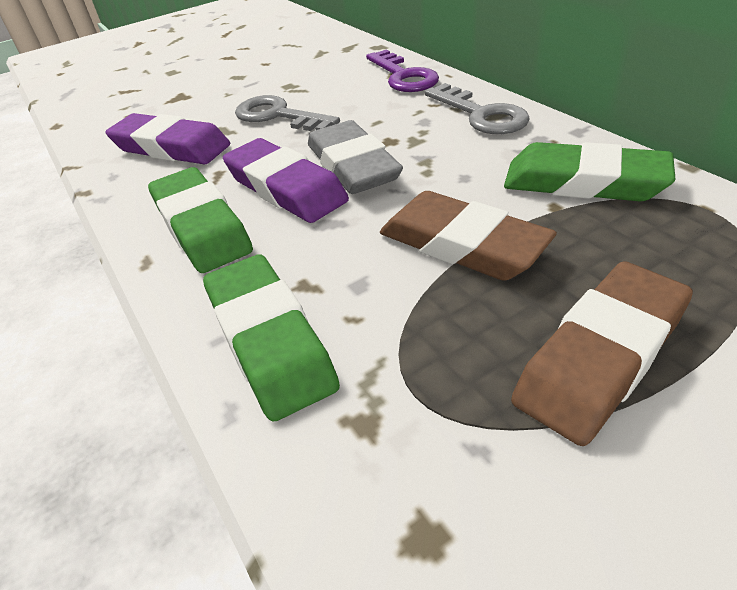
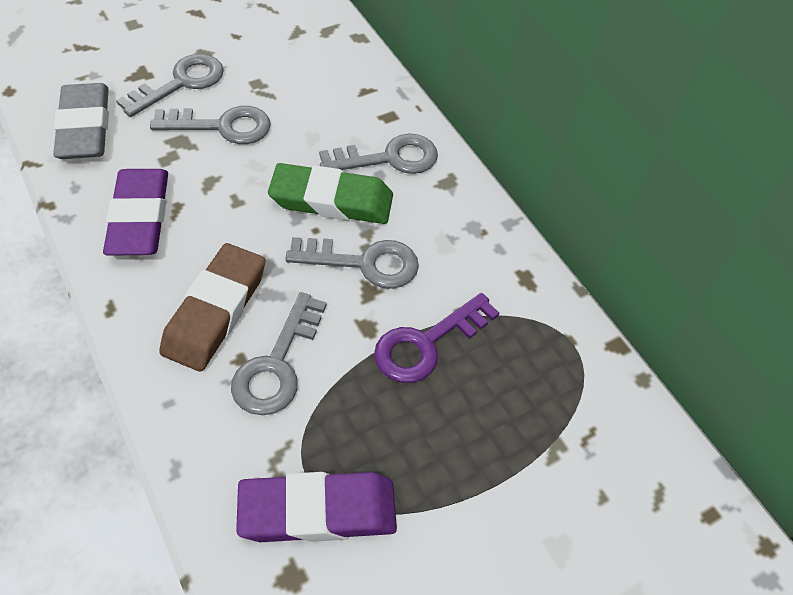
brown eraser: 2 -> 1
green eraser: 3 -> 1
grey key: 2 -> 5

